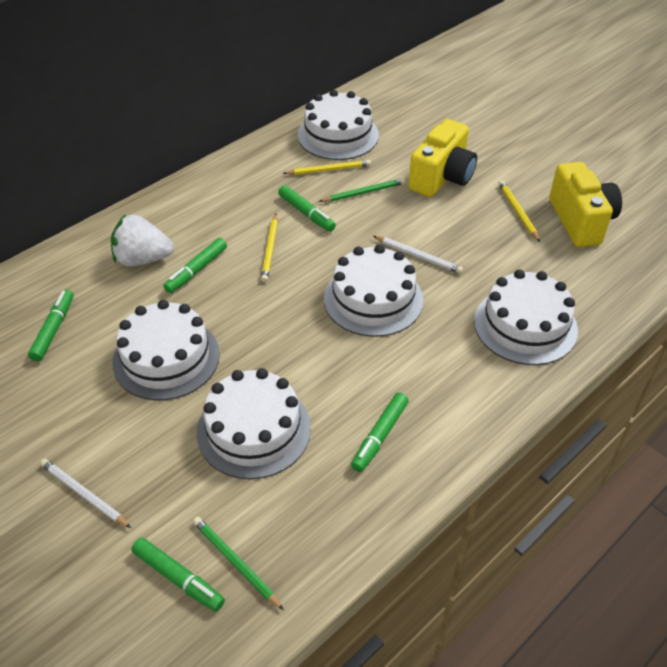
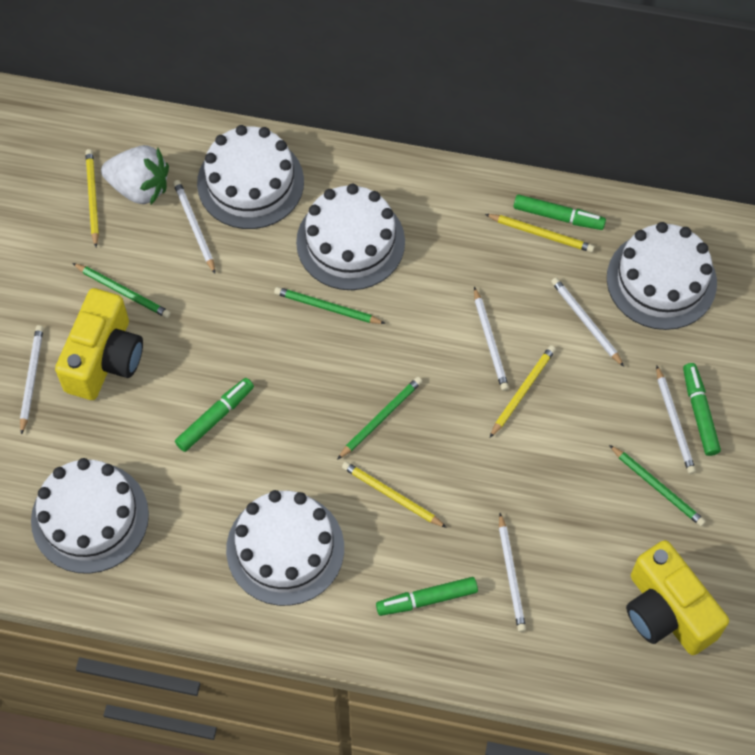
green marker: 5 -> 4
green pencil: 2 -> 4
white pencil: 2 -> 6
yellow pencil: 3 -> 4

